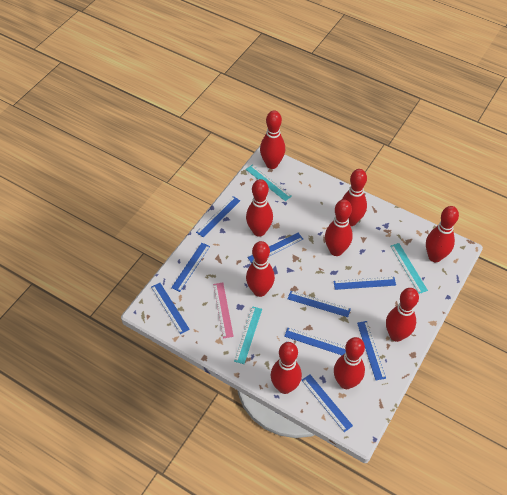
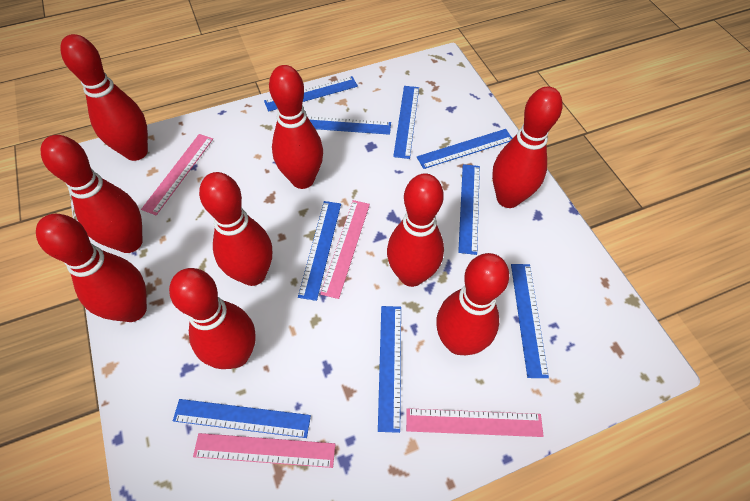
pink ruler: 1 -> 4
turquoise ruler: 3 -> 0

